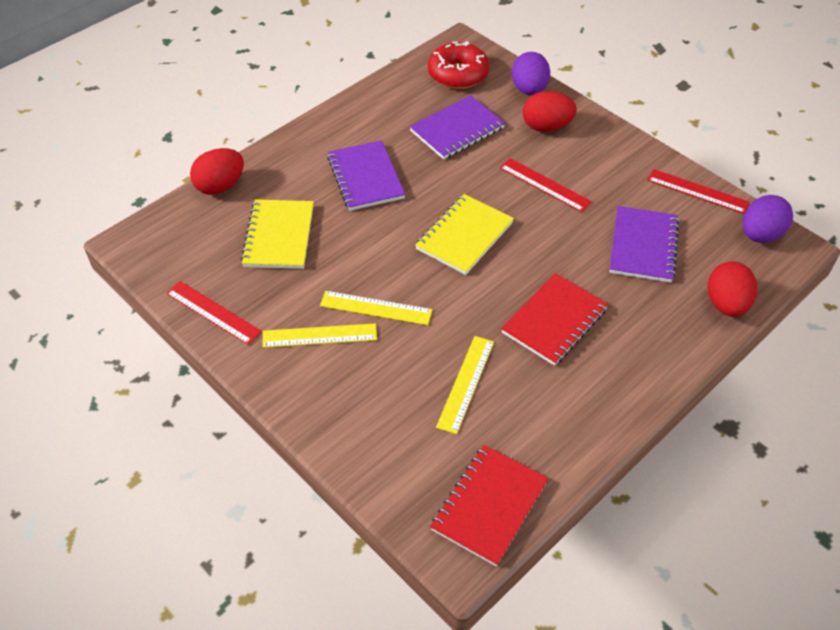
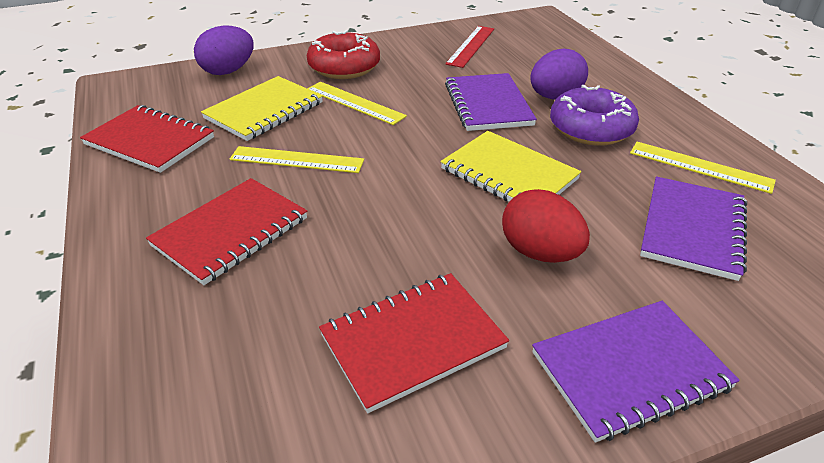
purple donut: 0 -> 1
red egg: 3 -> 1
red notebook: 2 -> 3
red ruler: 3 -> 1

